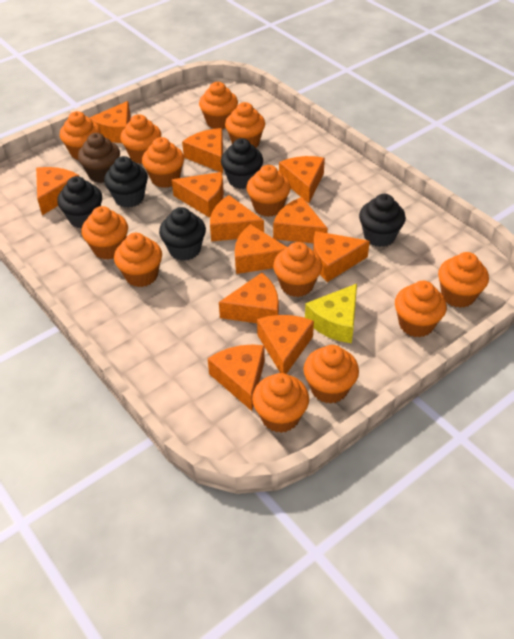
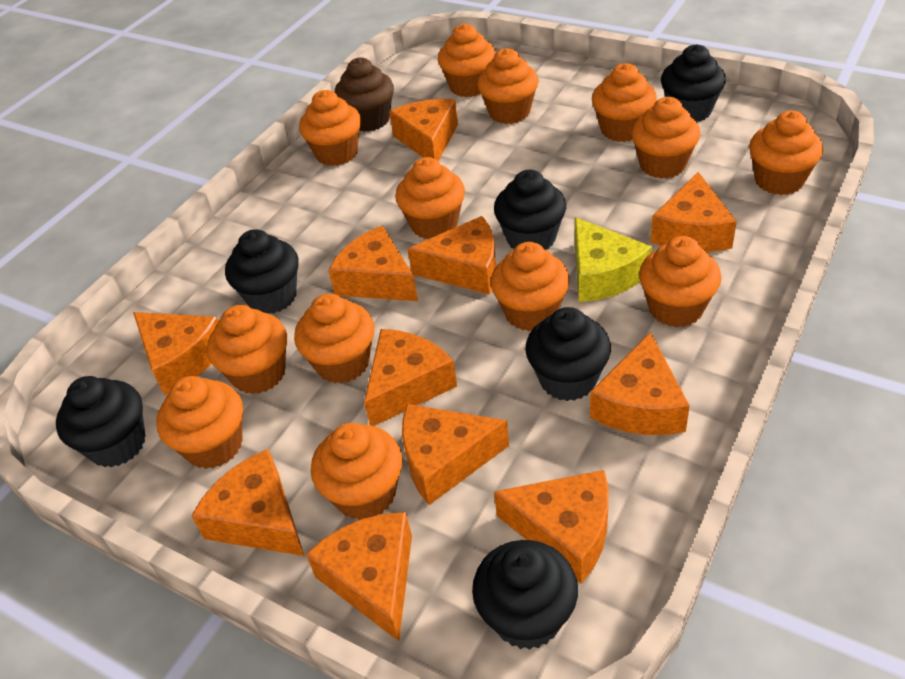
black cupcake: 5 -> 6
orange cheese: 12 -> 11

